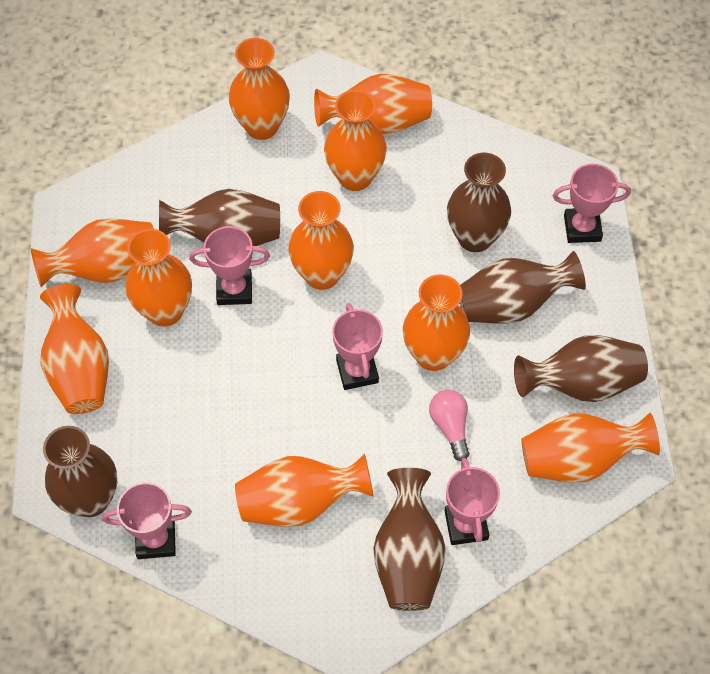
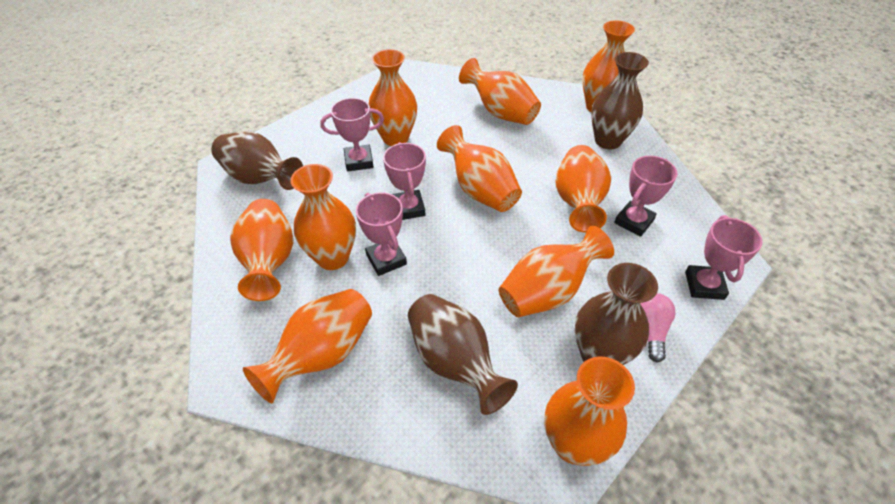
brown vase: 6 -> 4

